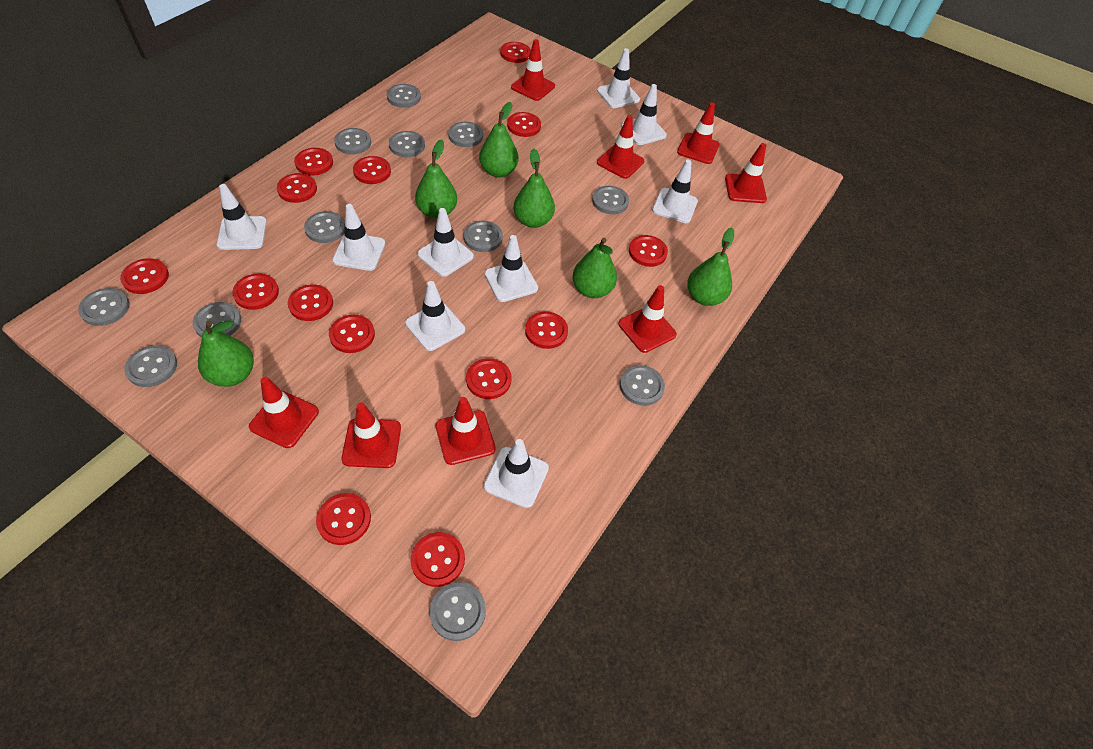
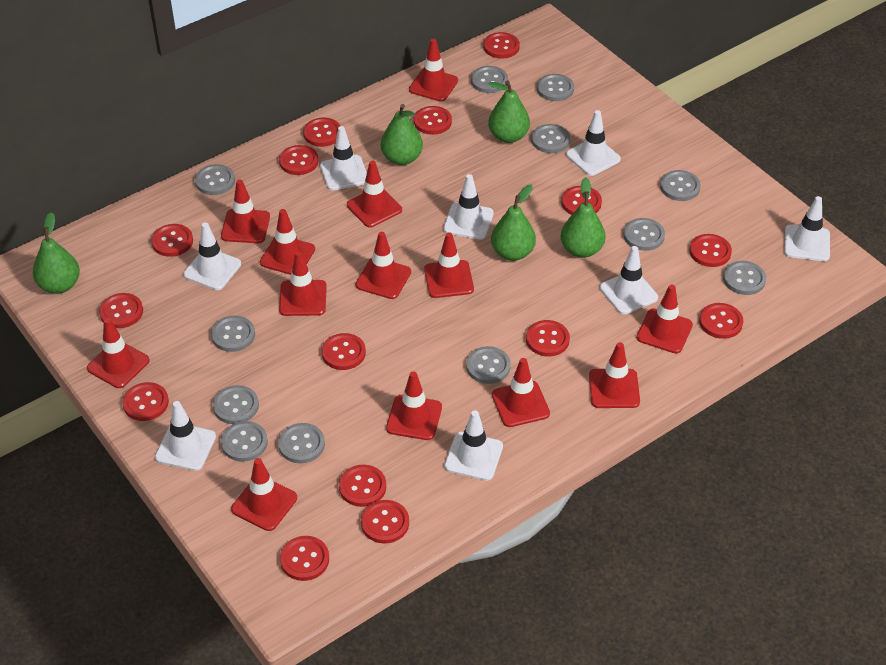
green pear: 6 -> 5
red button: 14 -> 15
red traffic cone: 8 -> 13
white traffic cone: 9 -> 8

